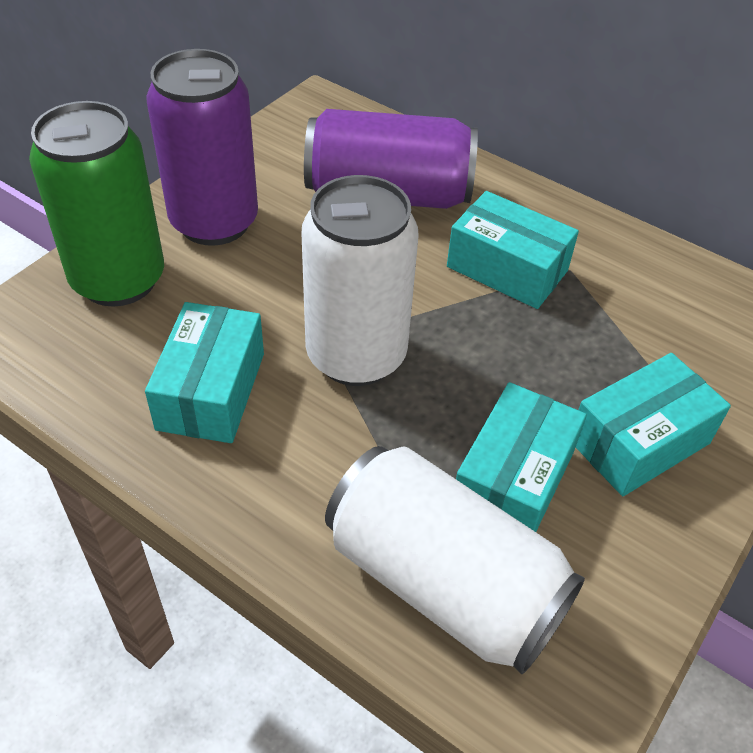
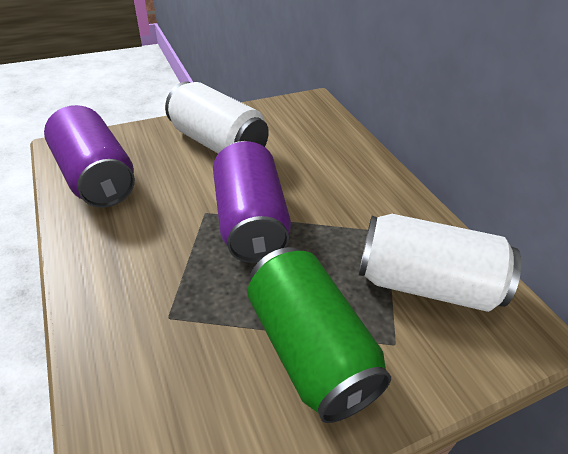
turquoise box: 4 -> 0

